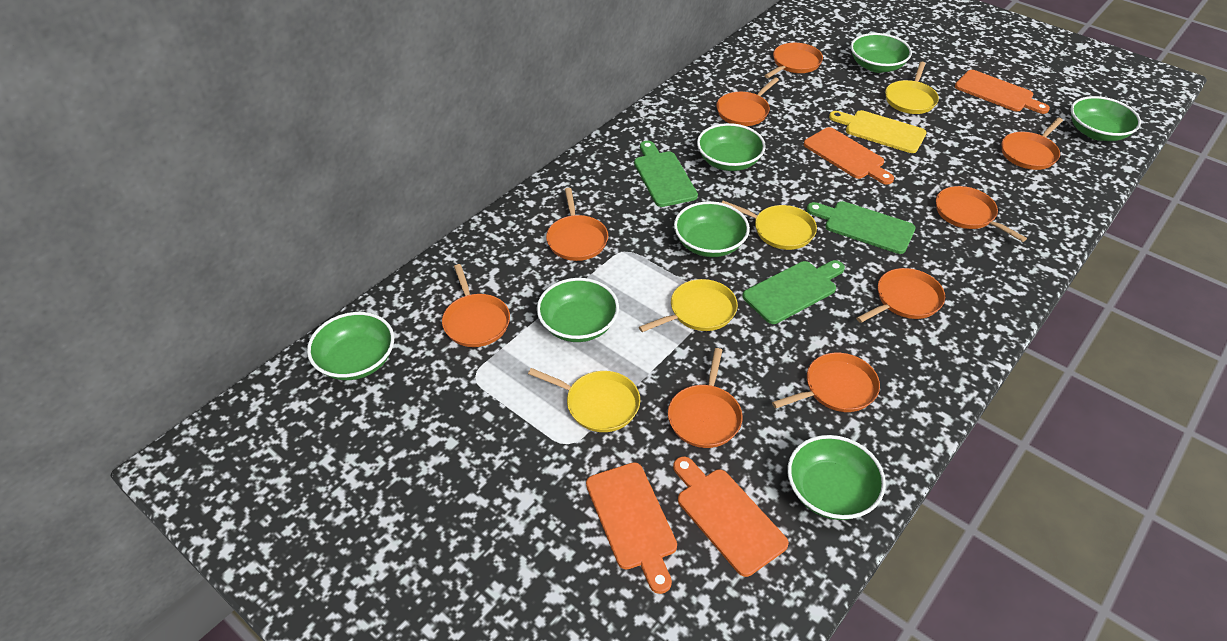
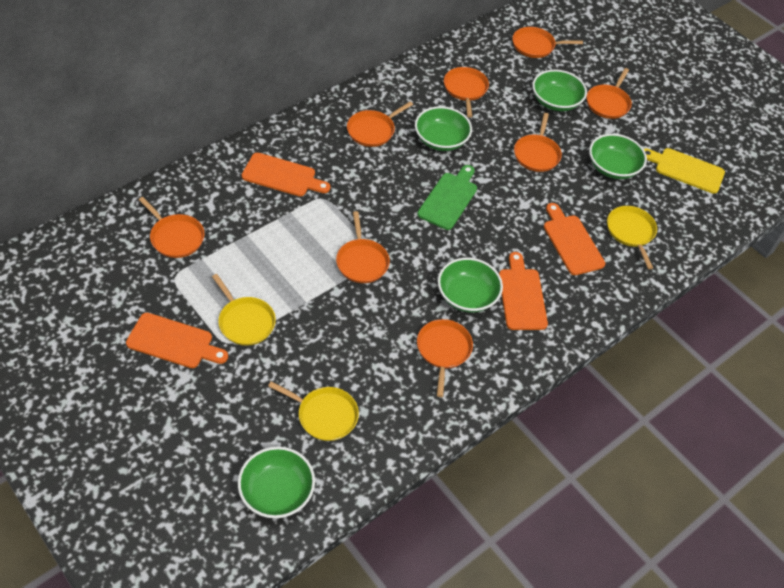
green bowl: 7 -> 5
green cutting board: 3 -> 1
orange pan: 9 -> 8
yellow pan: 4 -> 3

